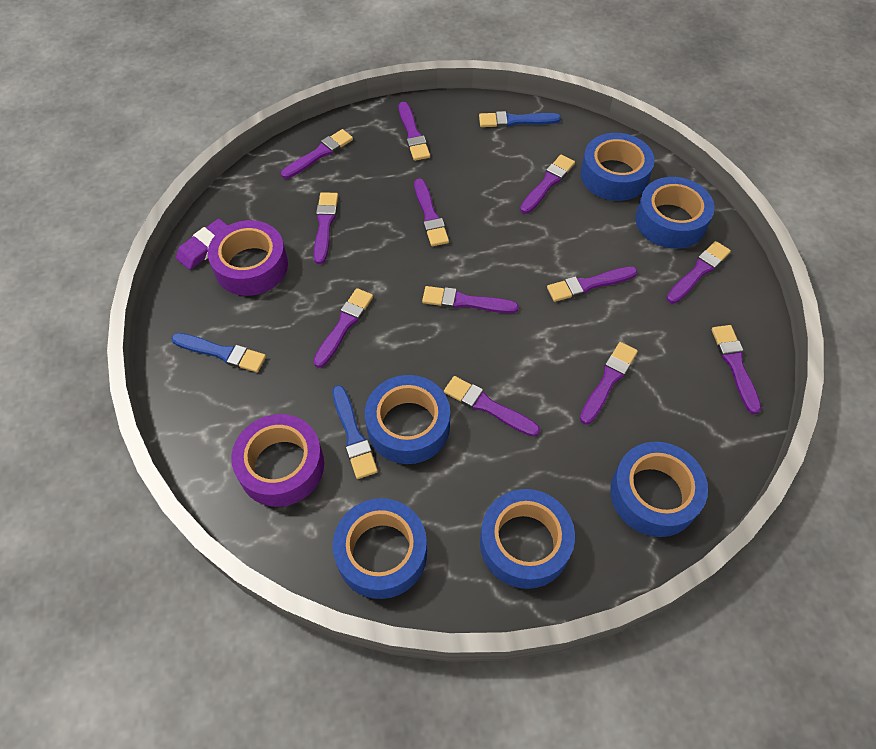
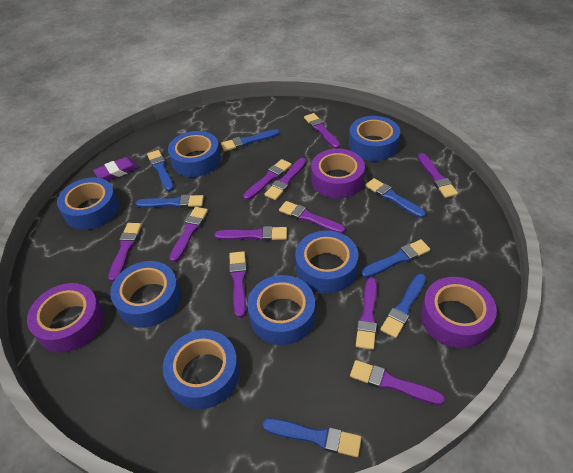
blue brush: 3 -> 7
blue tape: 6 -> 7
purple brush: 12 -> 11
purple tape: 2 -> 3

